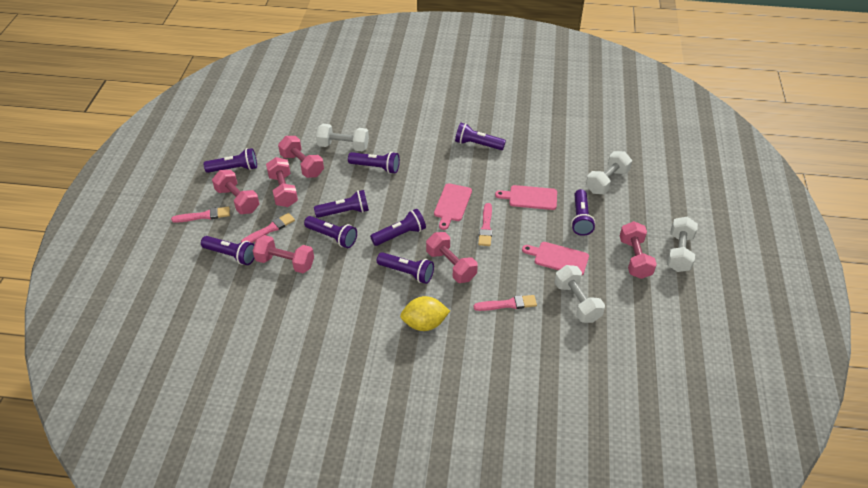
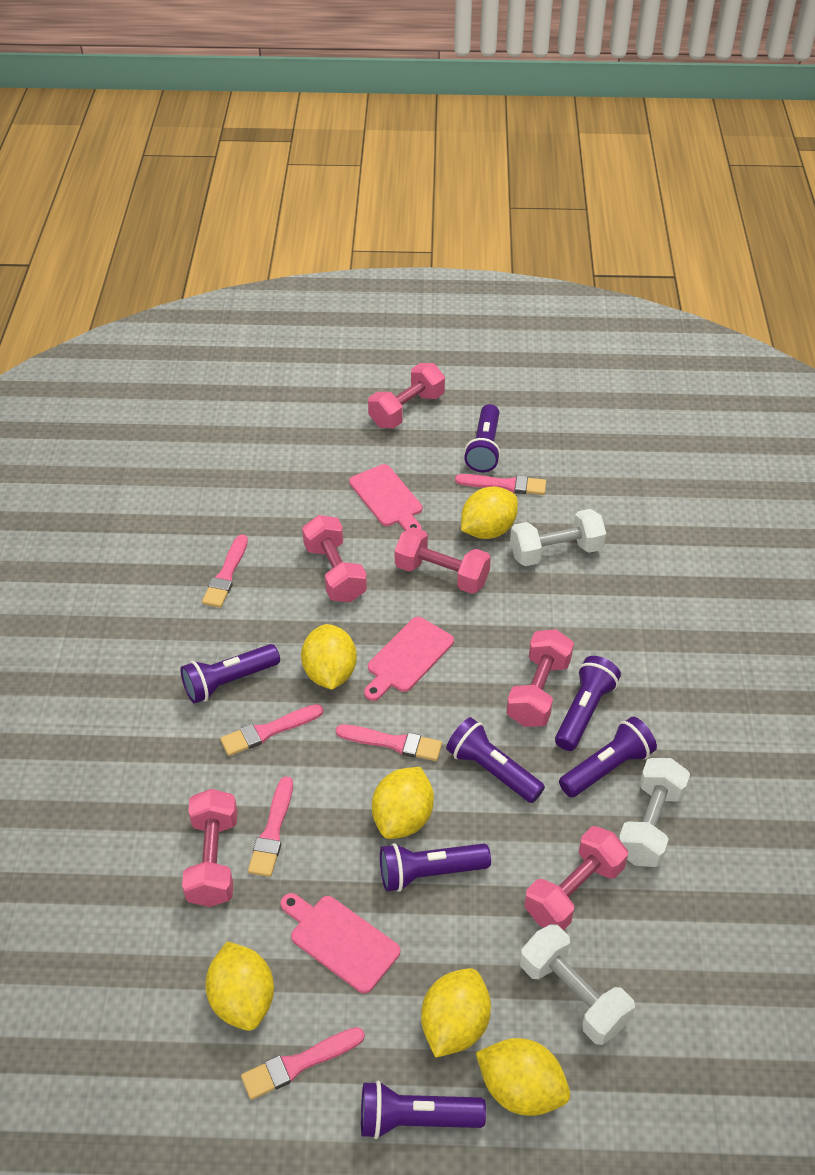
pink brush: 4 -> 6
purple flashlight: 9 -> 7
white dumbbell: 4 -> 3
yellow lemon: 1 -> 6

